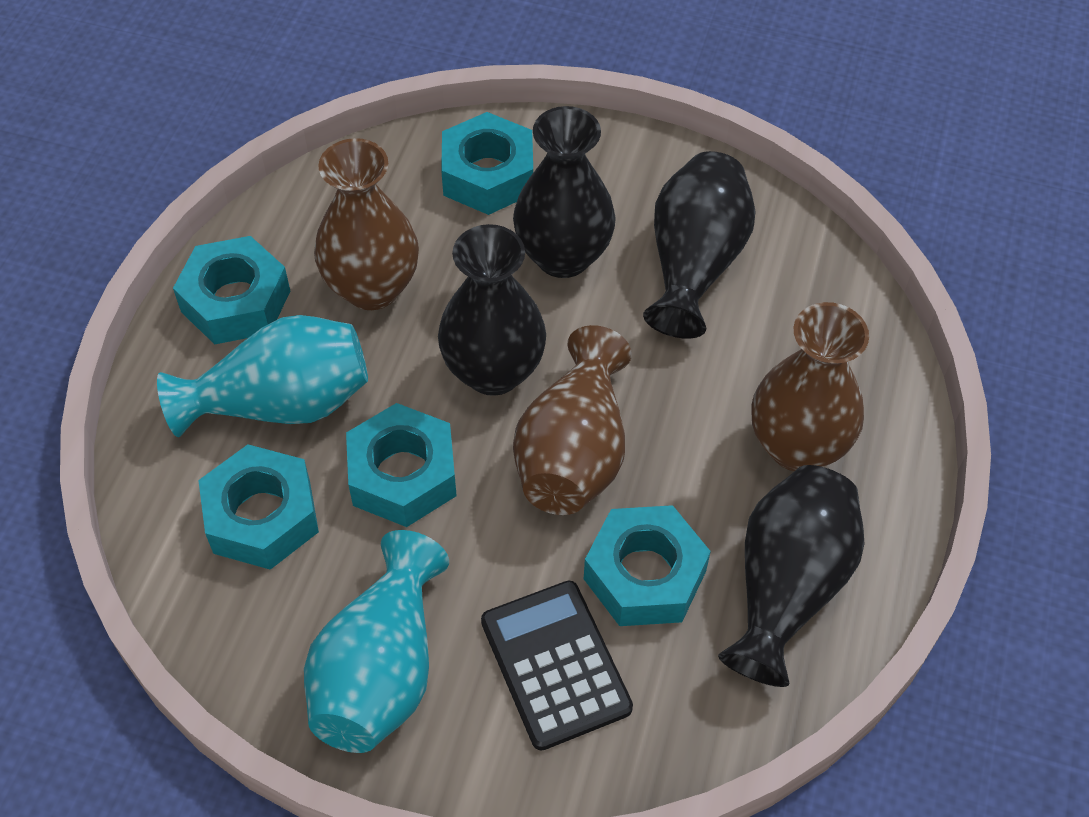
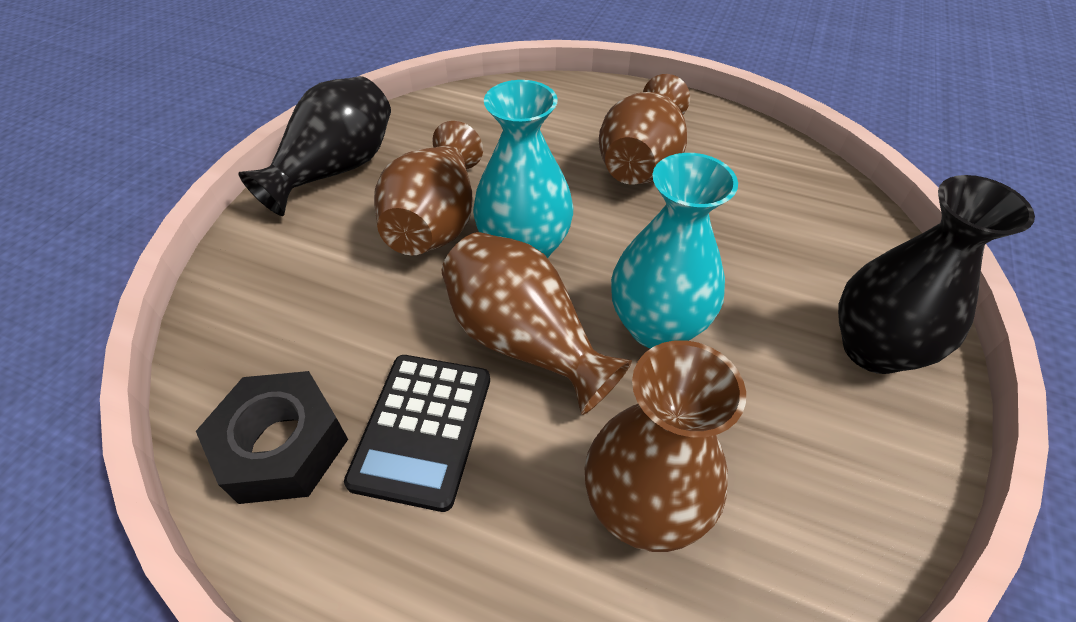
black nut: 0 -> 1
black vase: 4 -> 2
brown vase: 3 -> 4
turquoise nut: 5 -> 0

